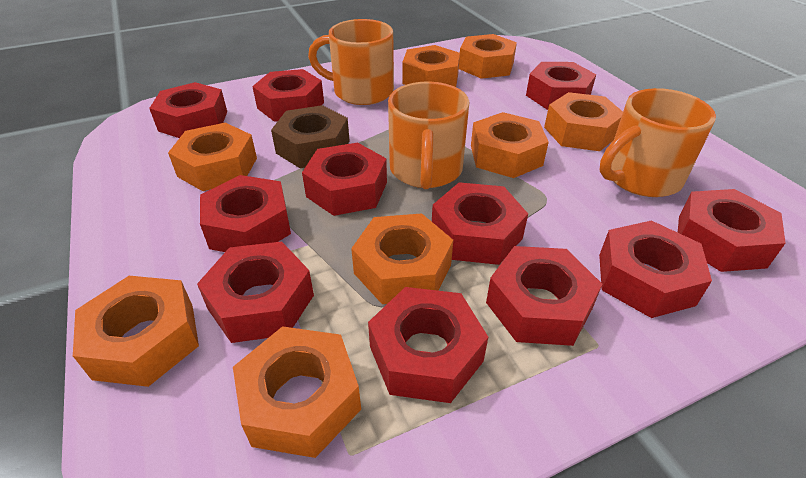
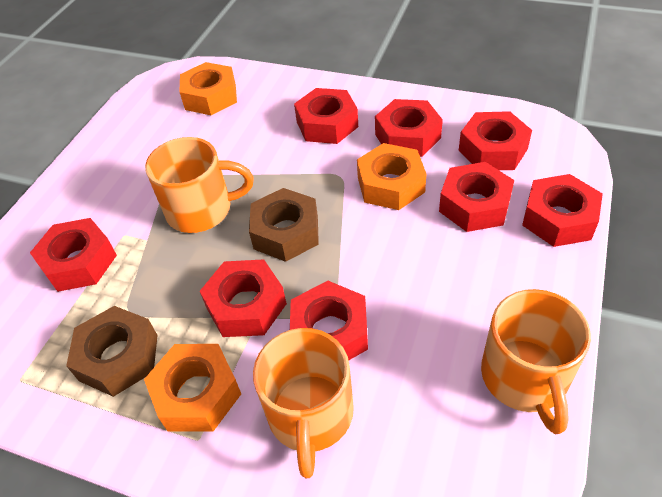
brown nut: 1 -> 2
orange nut: 8 -> 3
red nut: 11 -> 8

